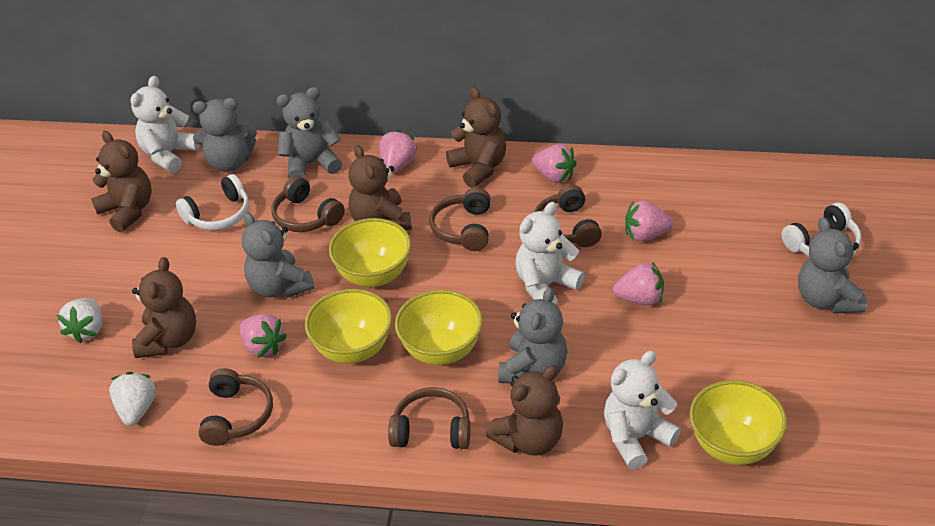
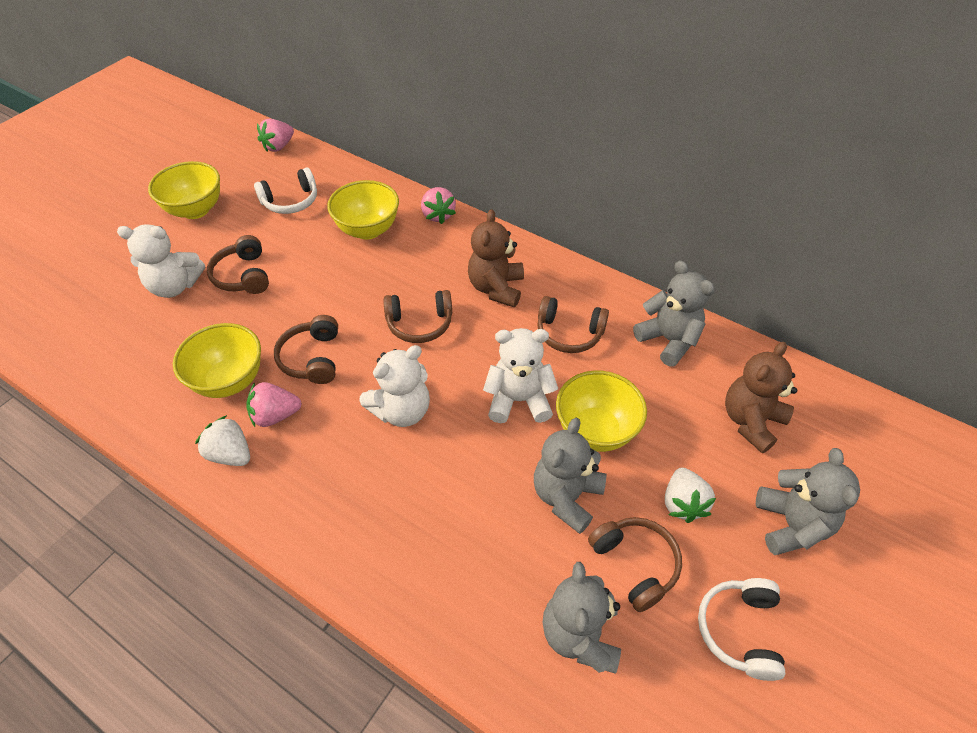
brown teddy bear: 5 -> 2
grey teddy bear: 5 -> 4
pink strawberry: 5 -> 3

